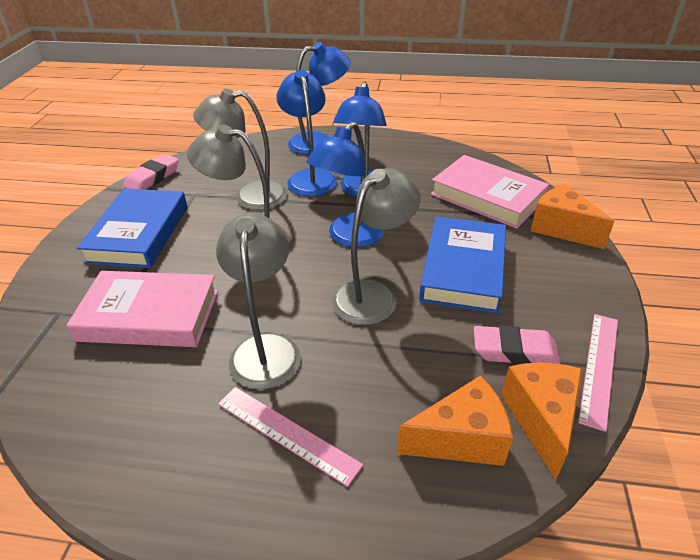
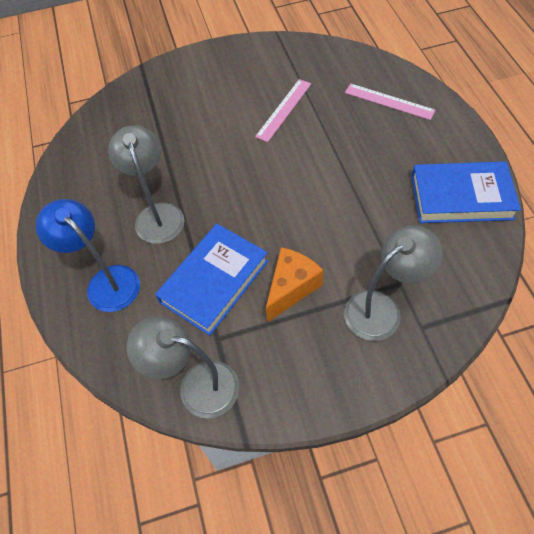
blue lamp: 4 -> 1
grey lamp: 4 -> 3
orange cheese: 3 -> 1
pink book: 2 -> 0
pink eraser: 2 -> 0

